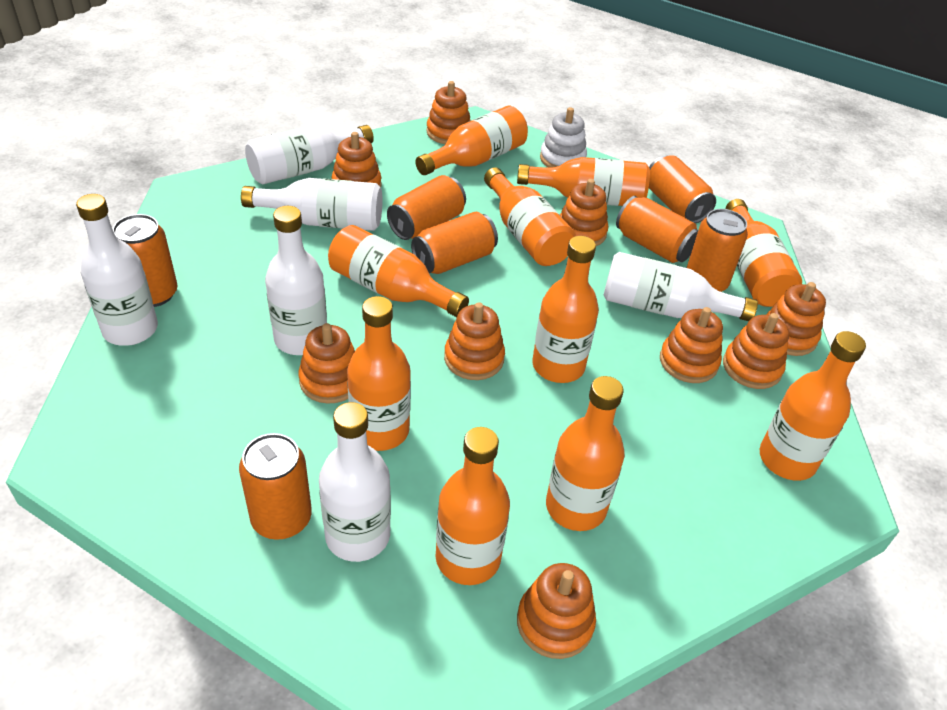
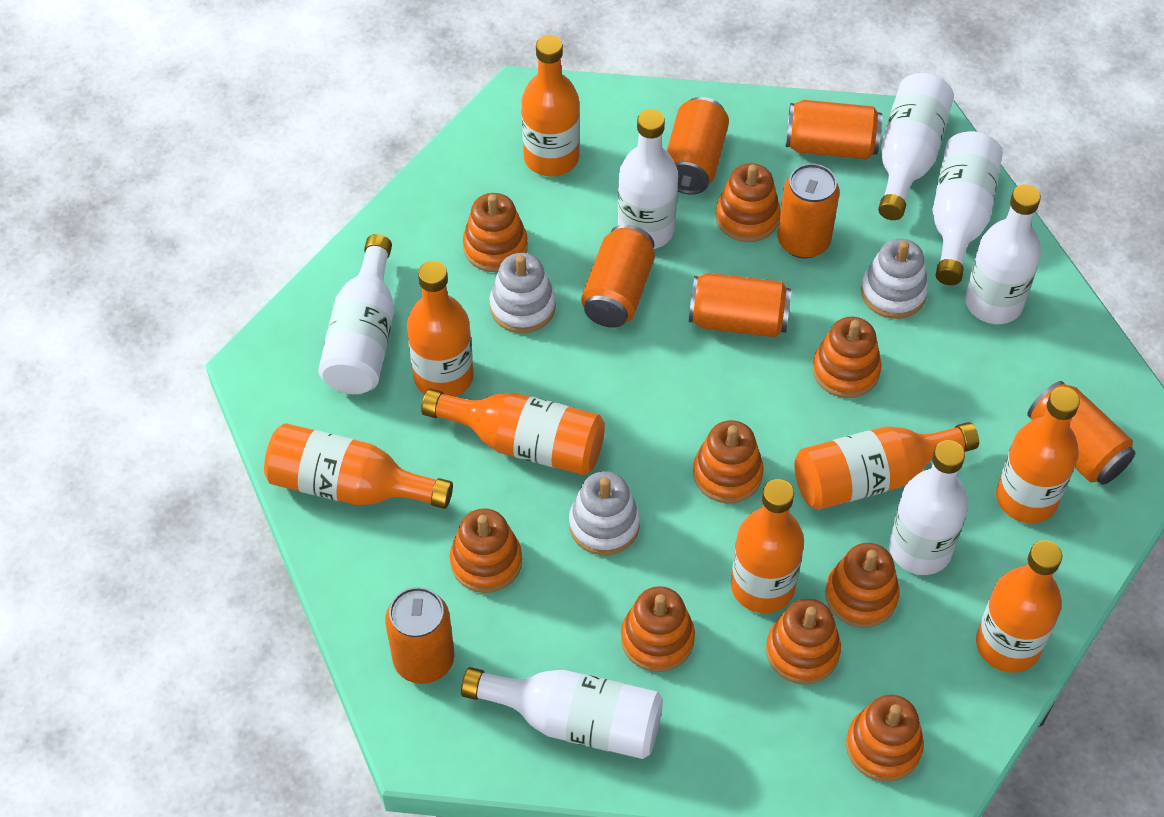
orange bottle: 10 -> 8
white bottle: 6 -> 7
white stacking toy: 1 -> 3

